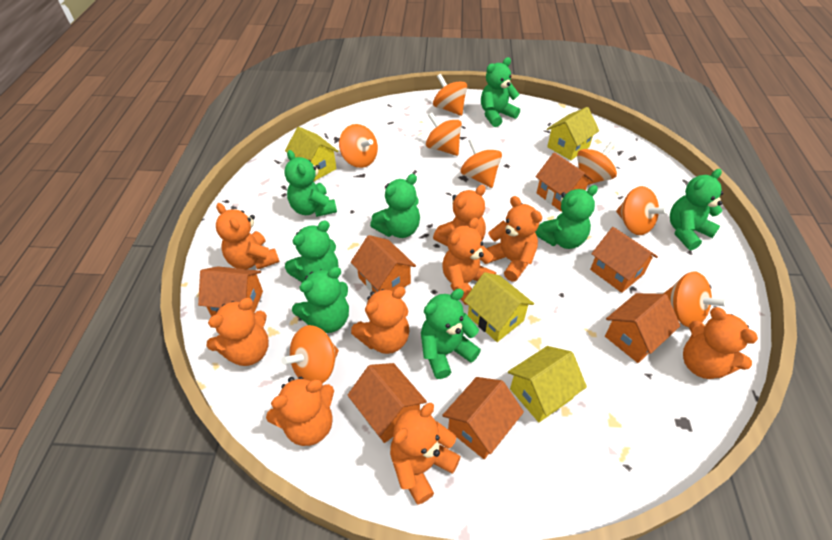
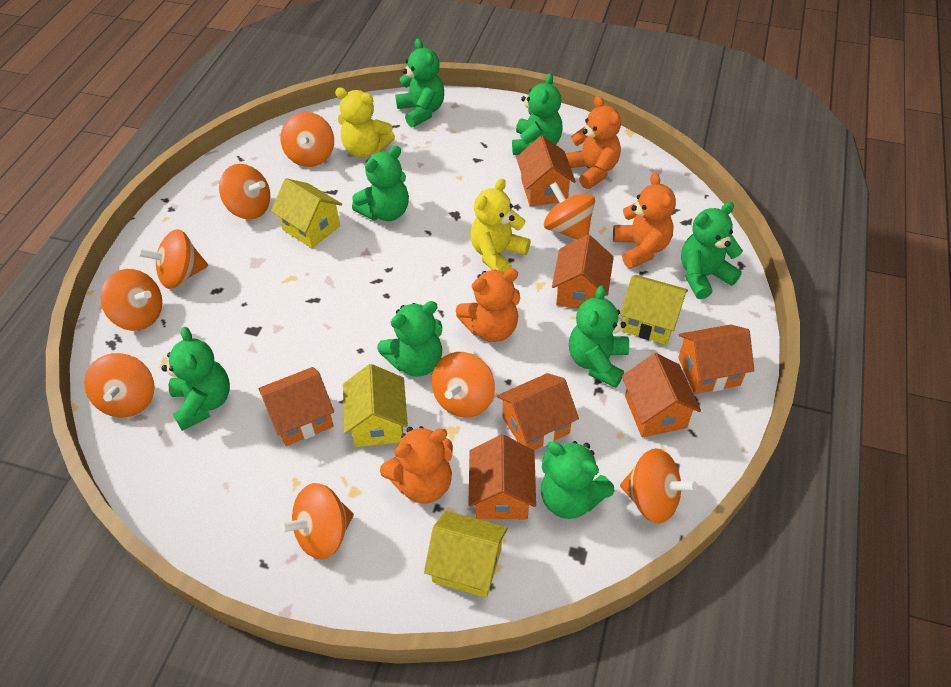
orange spinning top: 8 -> 9
orange teddy bear: 9 -> 4
yellow teddy bear: 0 -> 2

